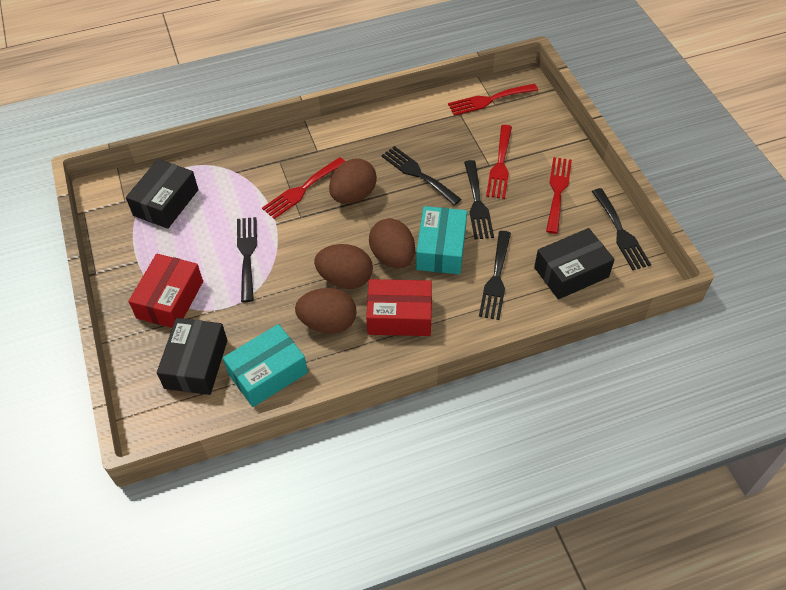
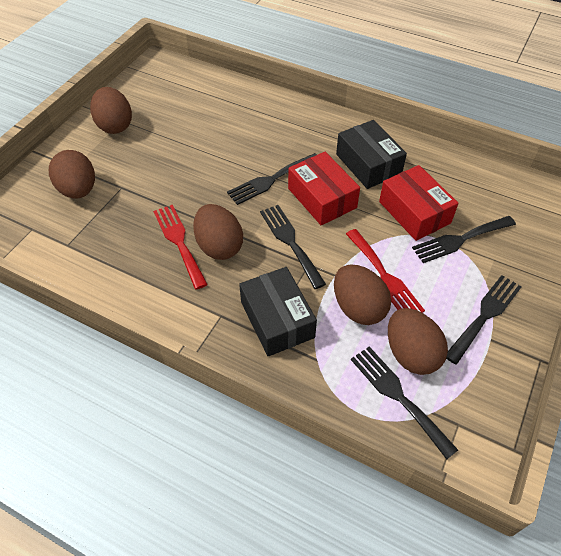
black box: 3 -> 2
brown egg: 4 -> 5
red fork: 4 -> 2
turquoise box: 2 -> 0

